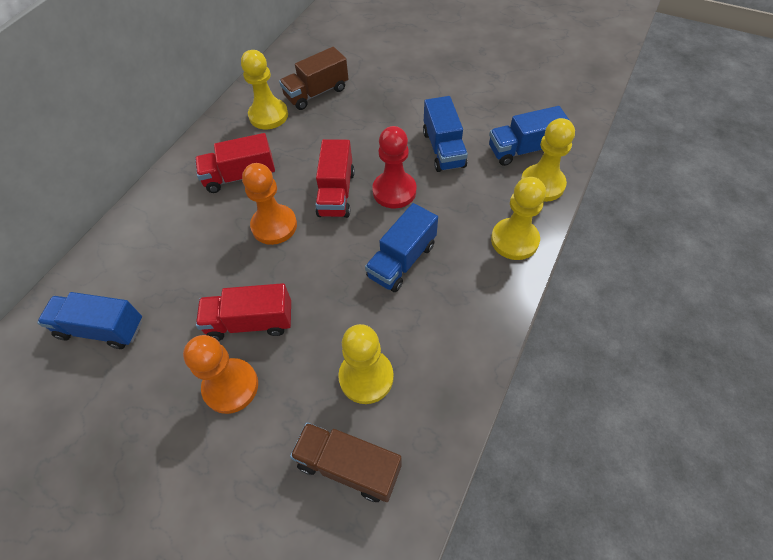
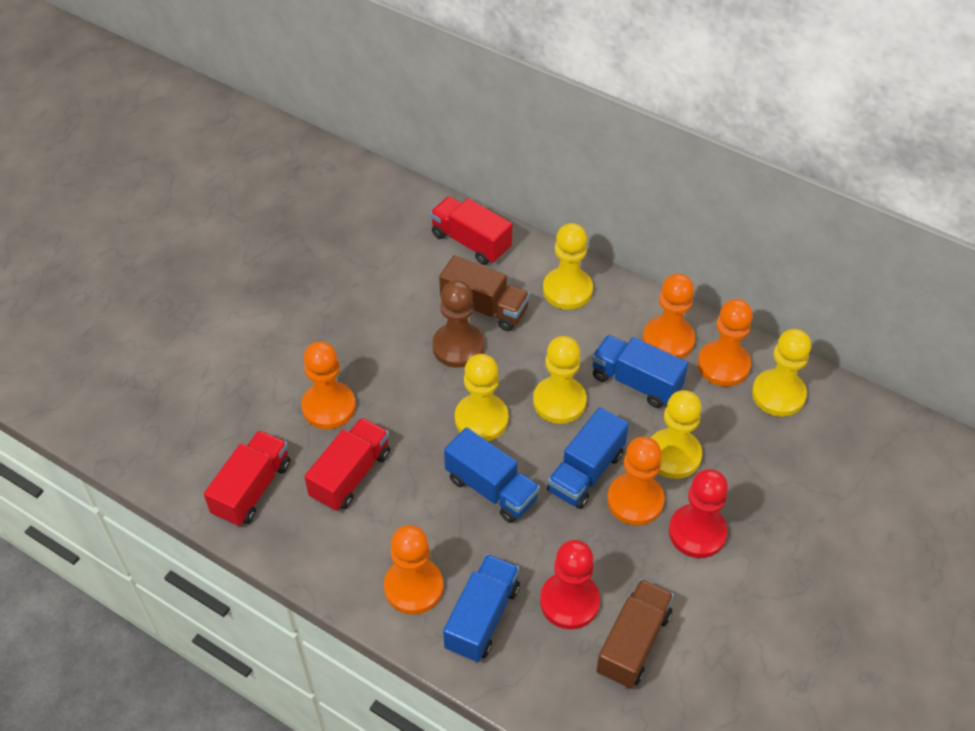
brown pawn: 0 -> 1
orange pawn: 2 -> 5
red pawn: 1 -> 2
yellow pawn: 4 -> 5

